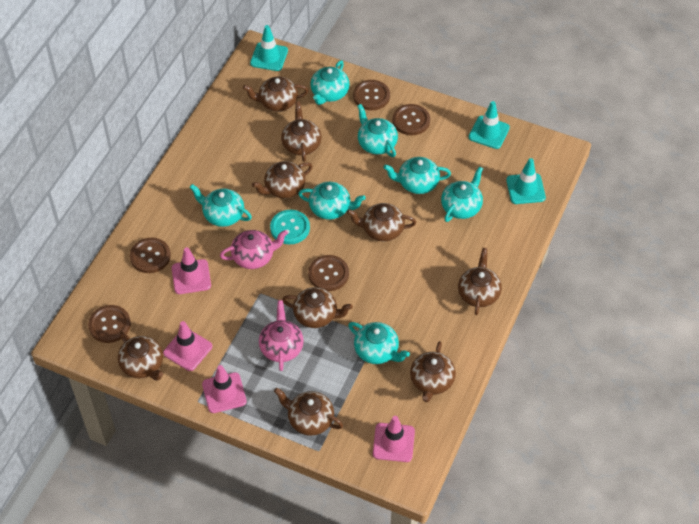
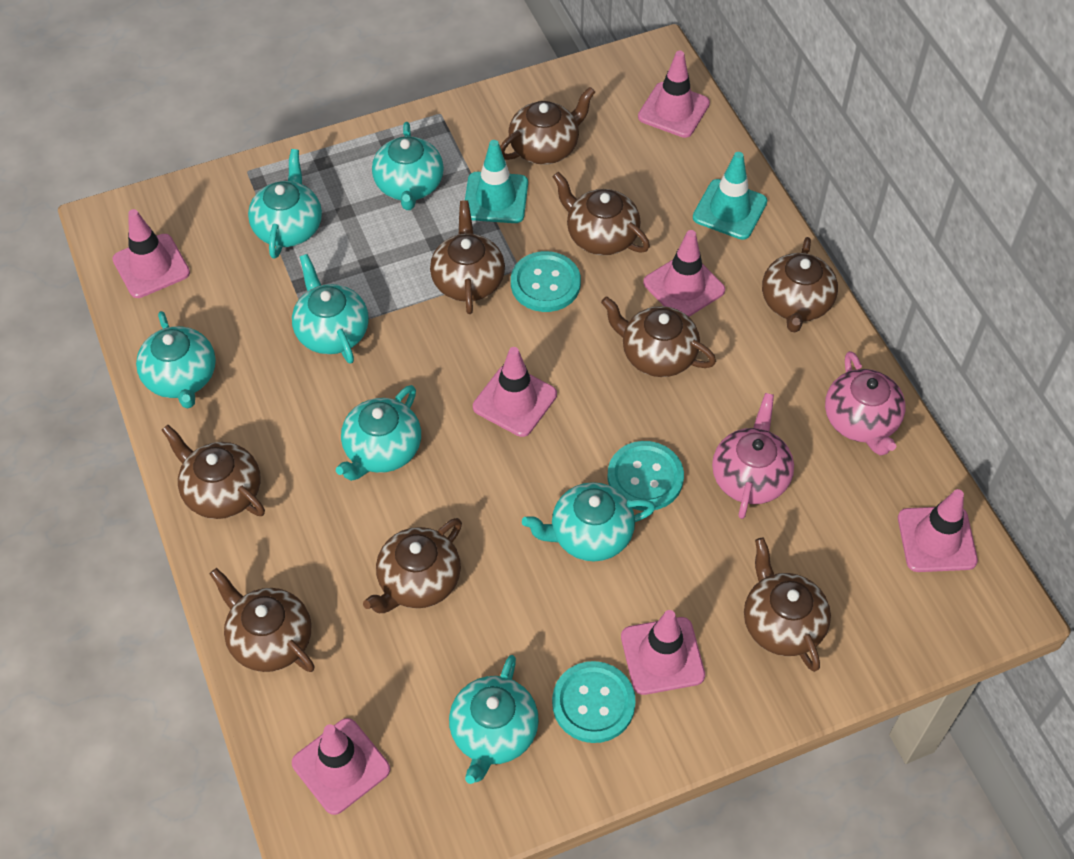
brown button: 5 -> 0
pink traffic cone: 4 -> 7
turquoise button: 1 -> 3
turquoise traffic cone: 3 -> 2

